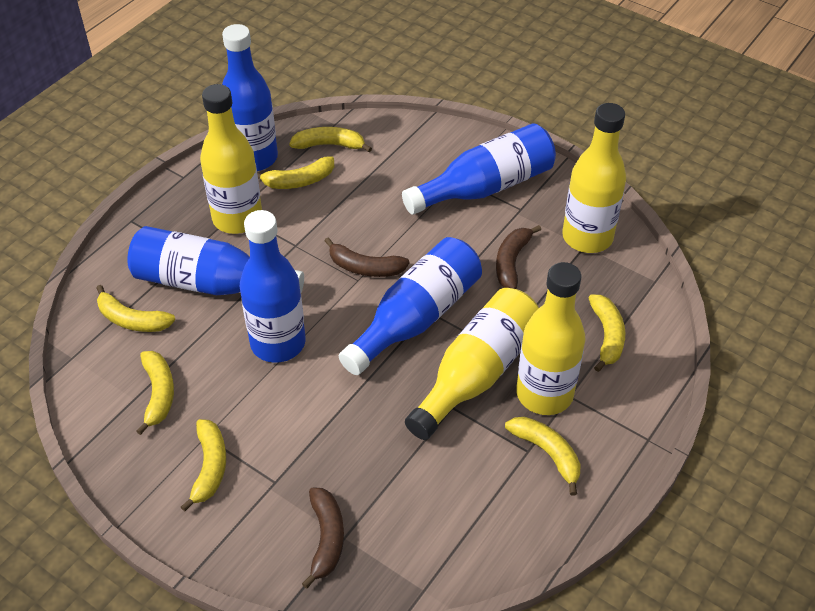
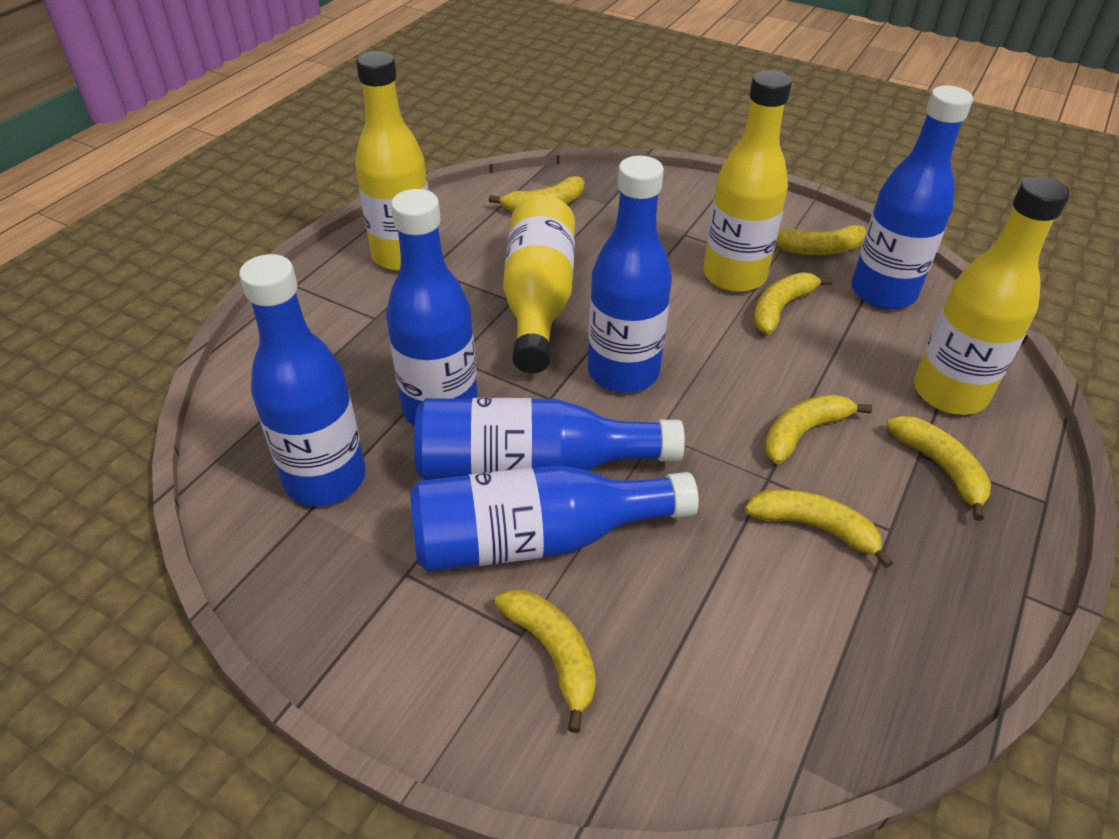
blue bottle: 5 -> 6
brown banana: 3 -> 0

